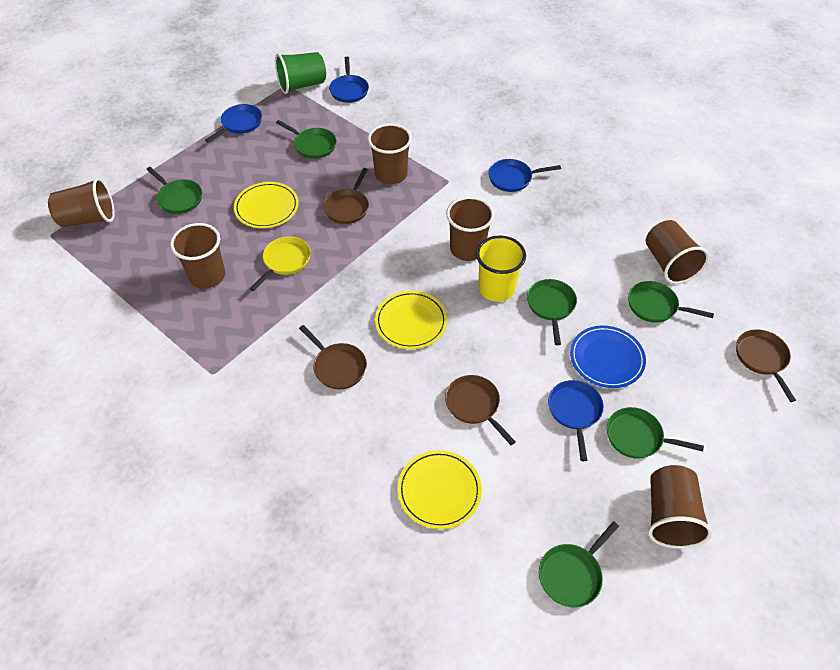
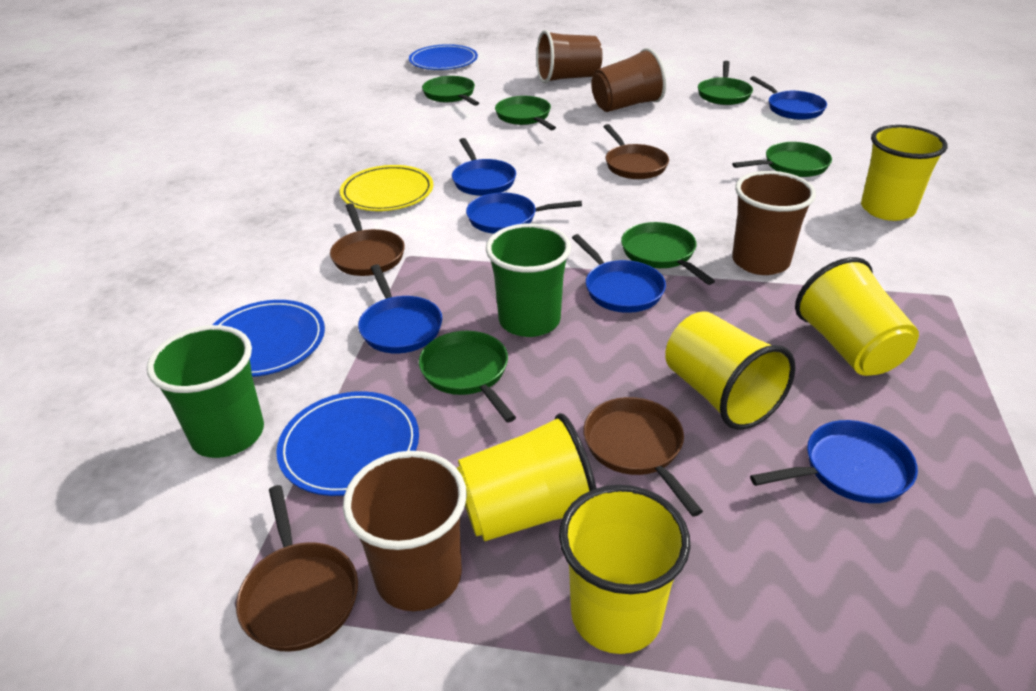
blue pan: 4 -> 6
blue plate: 1 -> 3
brown cup: 6 -> 4
green cup: 1 -> 2
yellow cup: 1 -> 5
yellow pan: 1 -> 0
yellow plate: 3 -> 1

